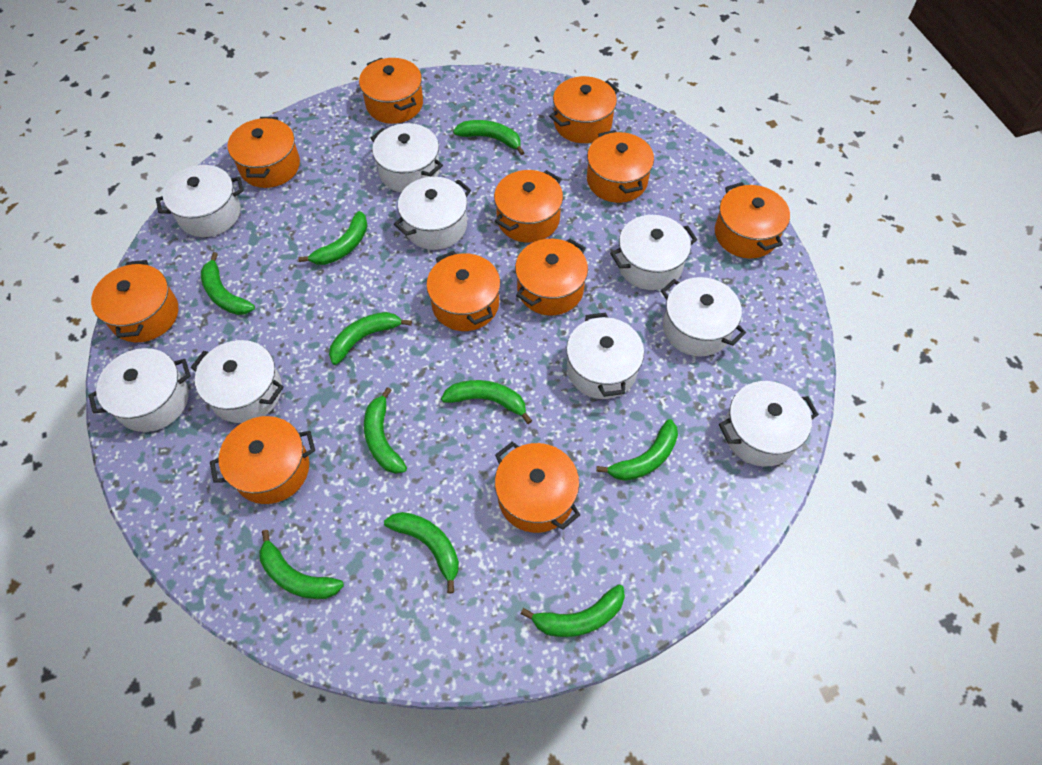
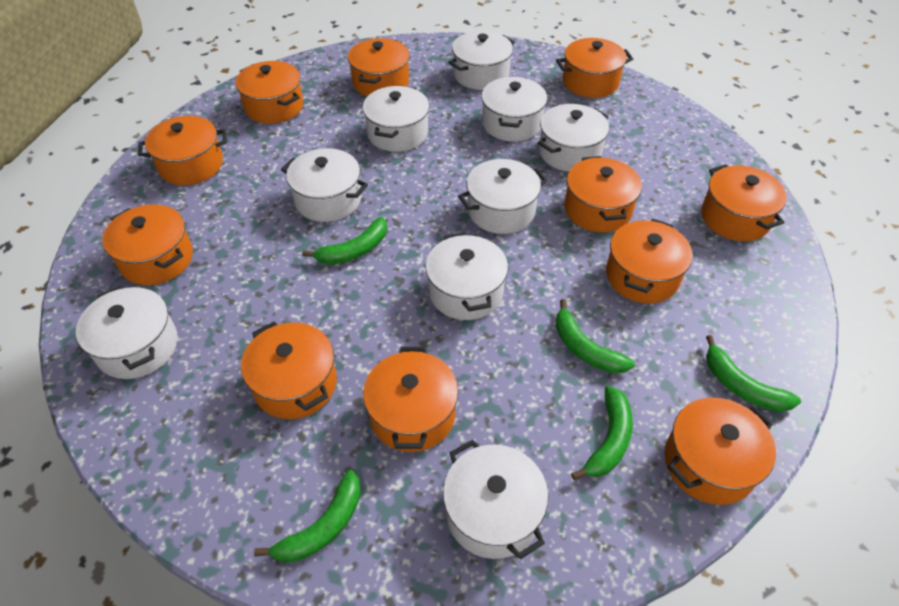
green banana: 10 -> 5

